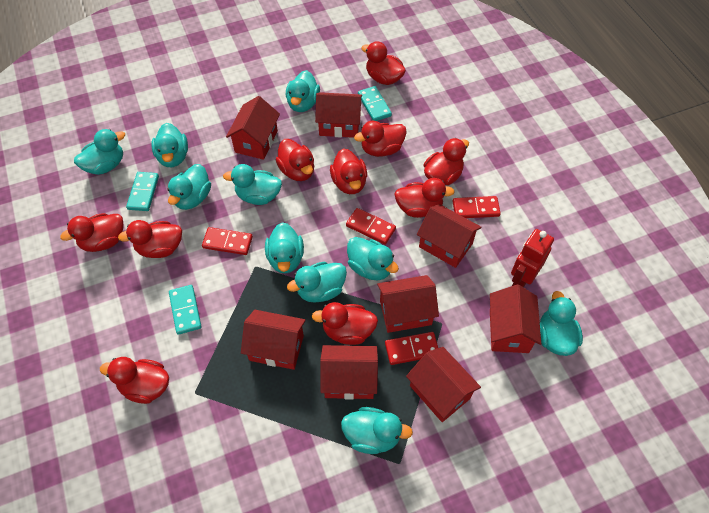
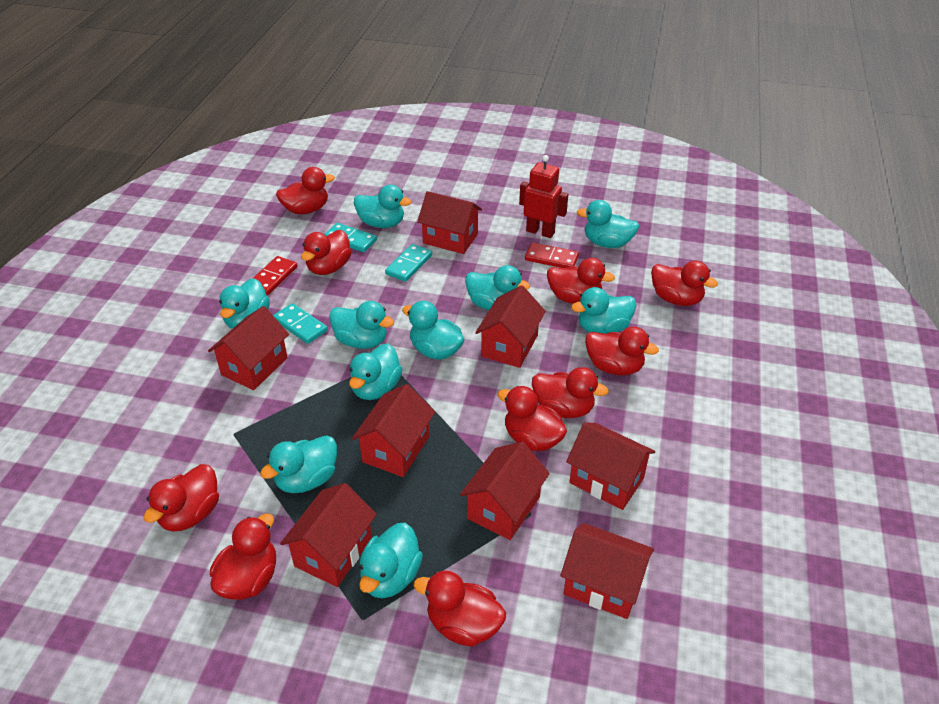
red domino: 4 -> 2

